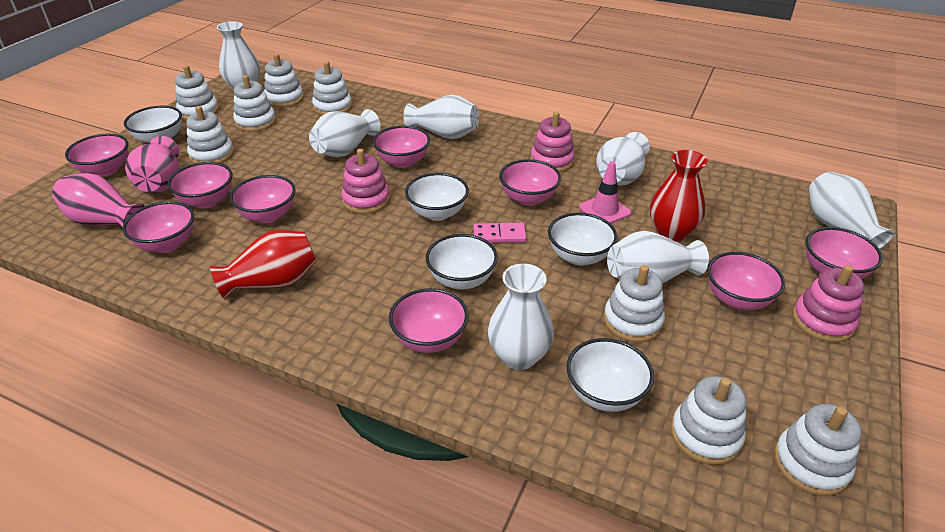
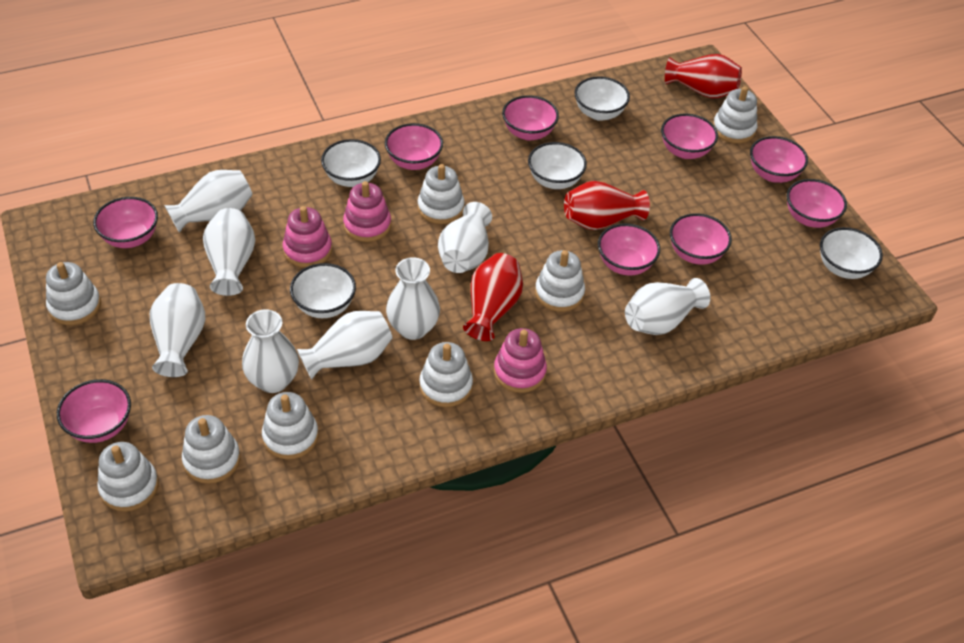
pink domino: 1 -> 0
pink traffic cone: 1 -> 0
pink vase: 2 -> 0
red vase: 2 -> 3
white vase: 7 -> 8

